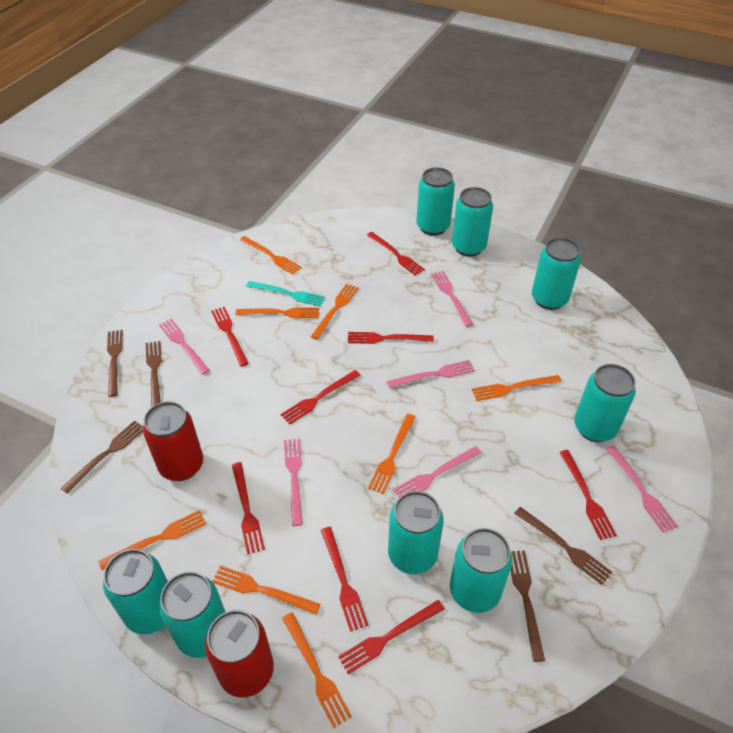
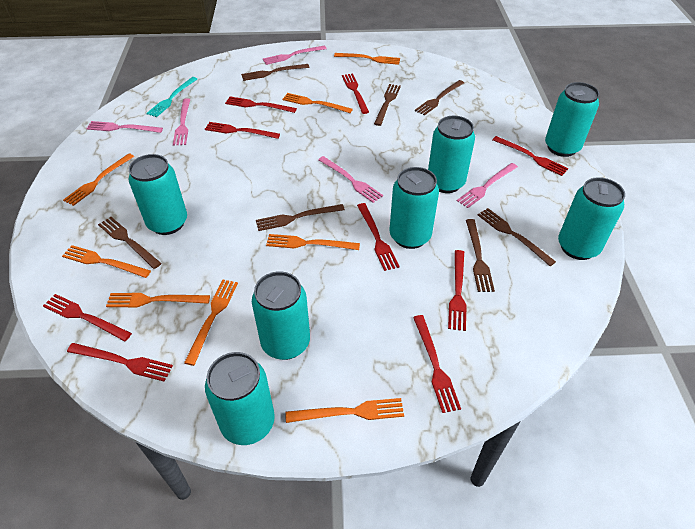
brown fork: 5 -> 7
pink fork: 6 -> 5
red can: 2 -> 0
red fork: 8 -> 9
turquoise can: 8 -> 7

